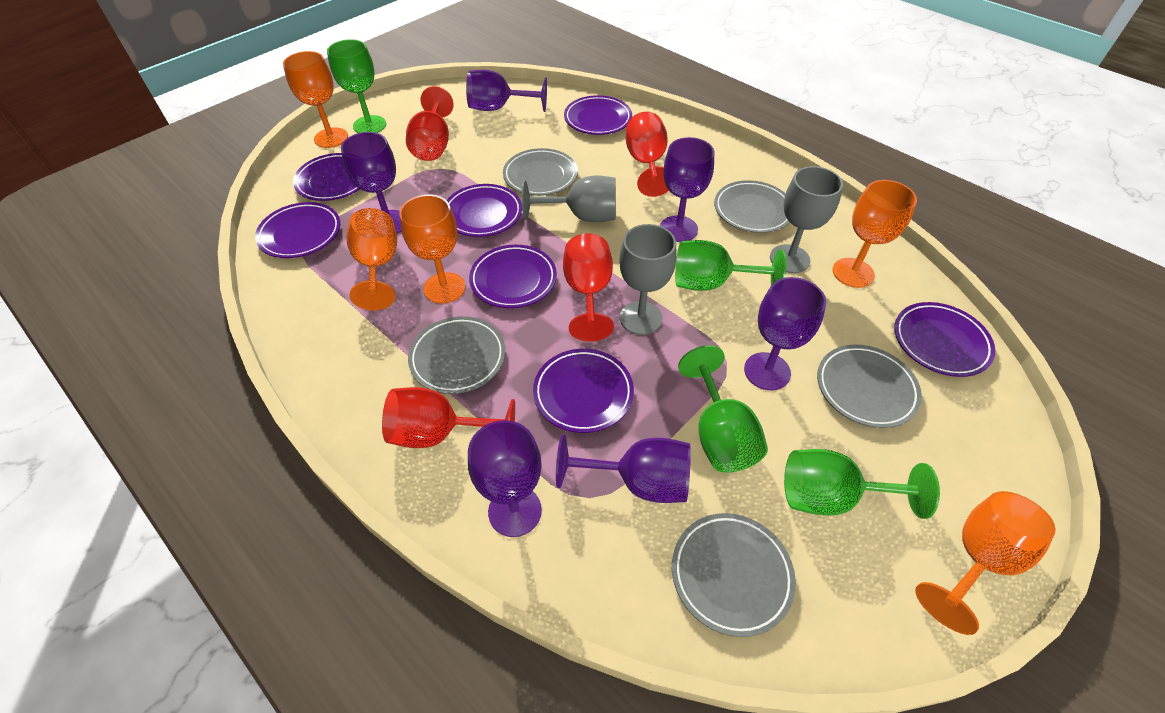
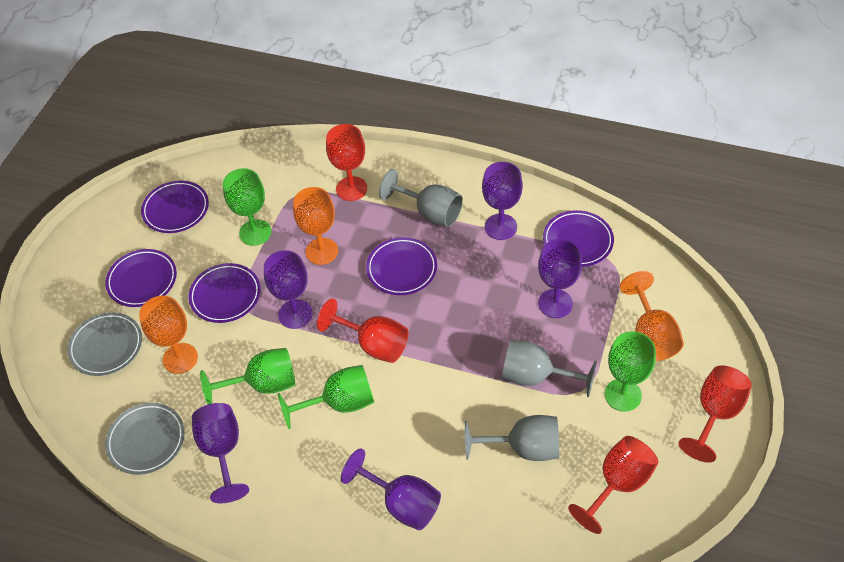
grey plate: 5 -> 2
orange goblet: 5 -> 3
purple goblet: 6 -> 5
purple plate: 7 -> 5

